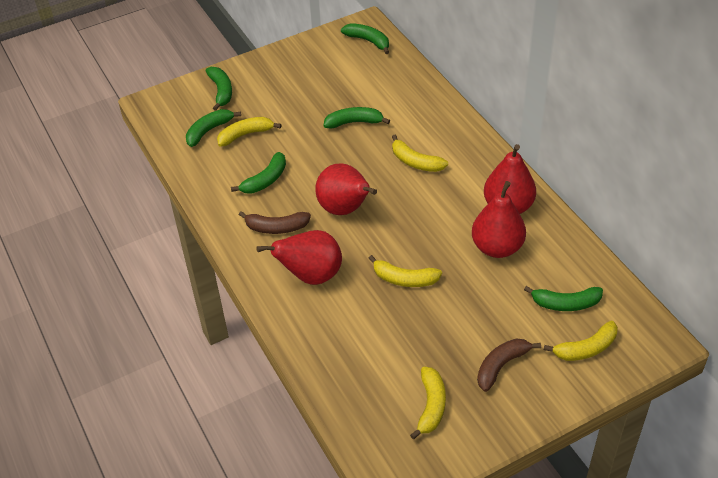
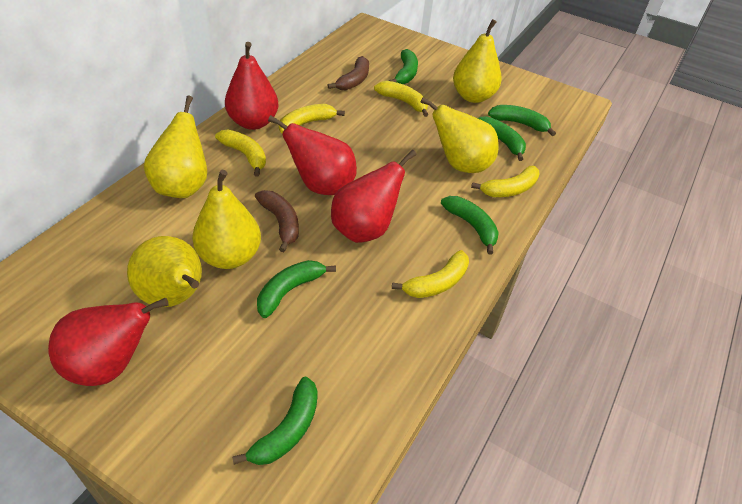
yellow pear: 0 -> 5

